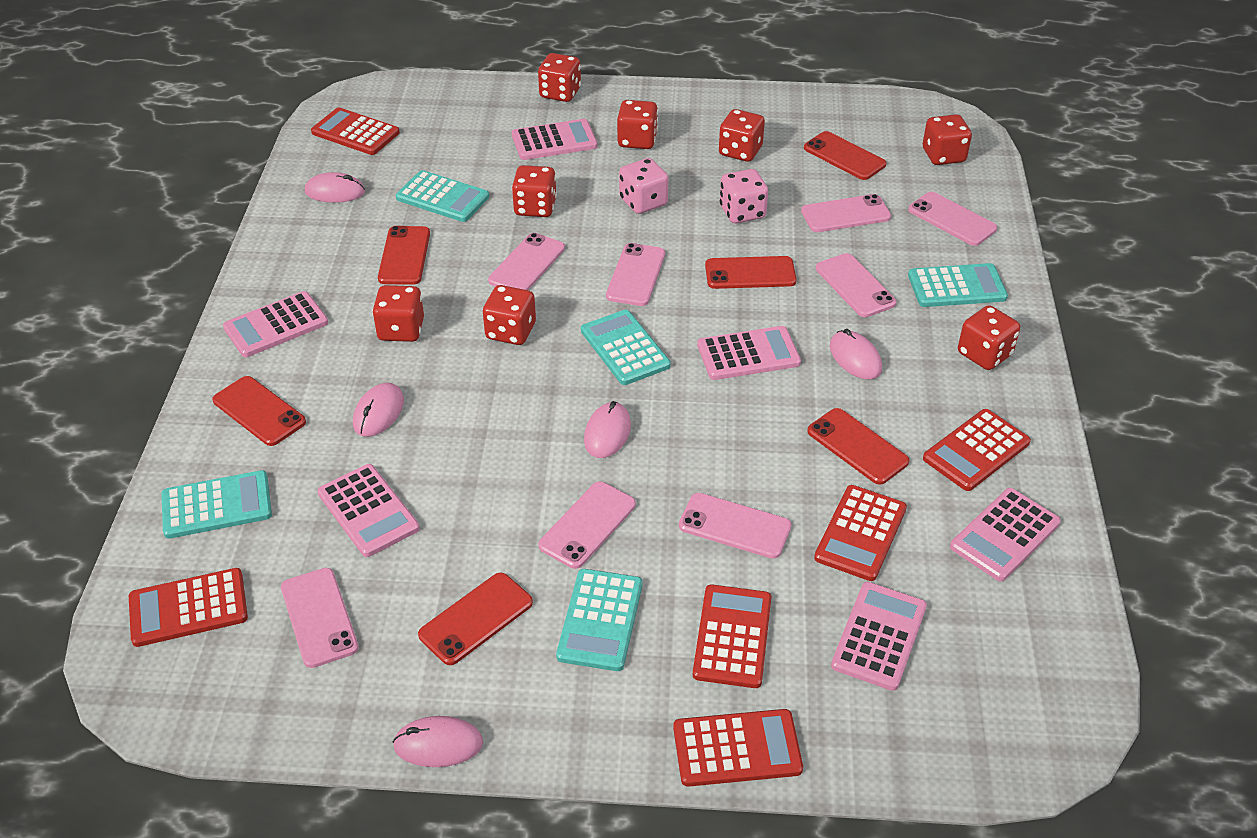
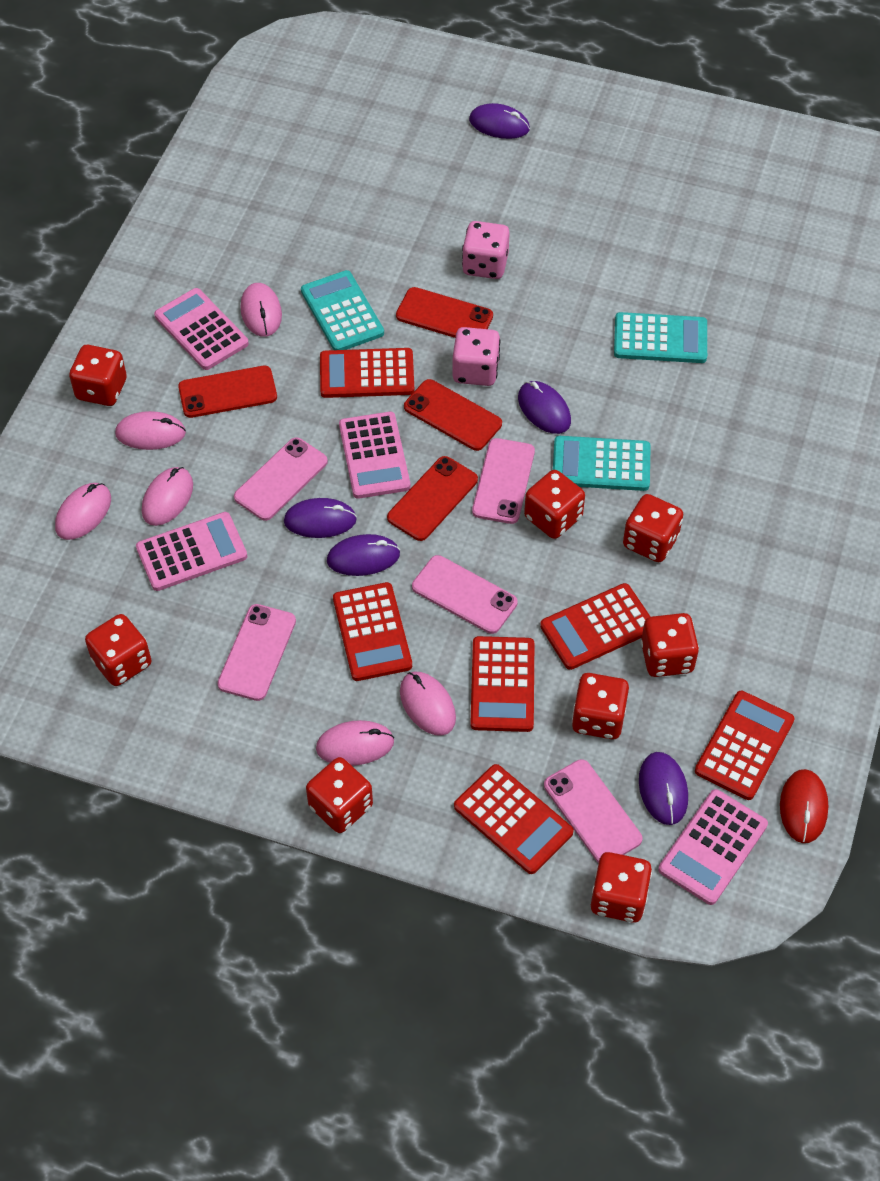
pink calculator: 6 -> 4
pink mouse: 5 -> 6
pink phone: 8 -> 5
purple mouse: 0 -> 5
red mouse: 0 -> 1
red phone: 6 -> 4
turquoise calculator: 5 -> 3

